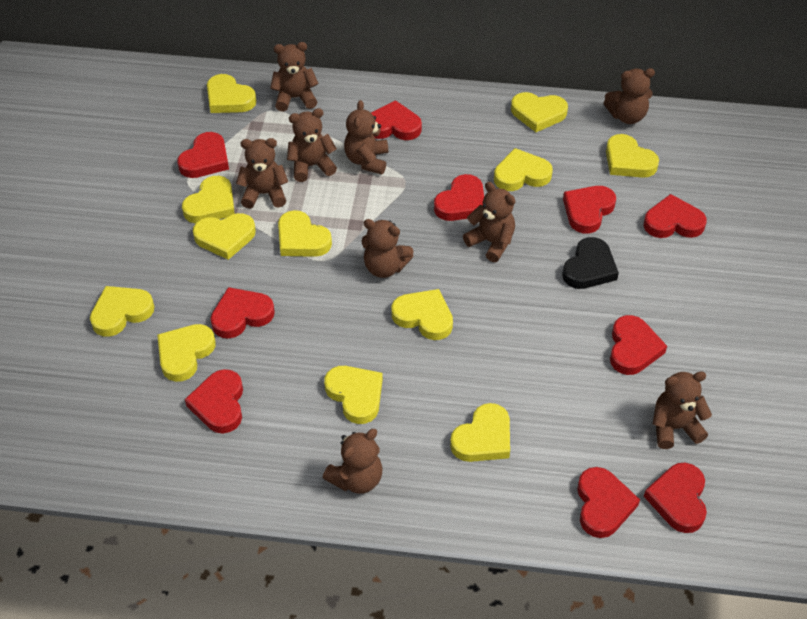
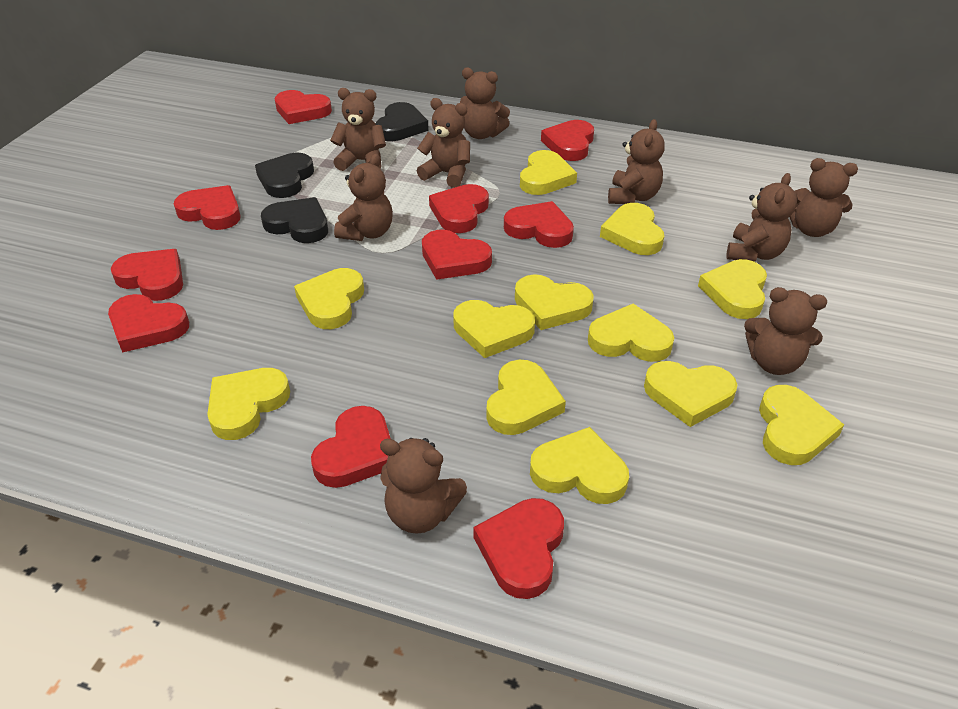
black heart: 1 -> 3

